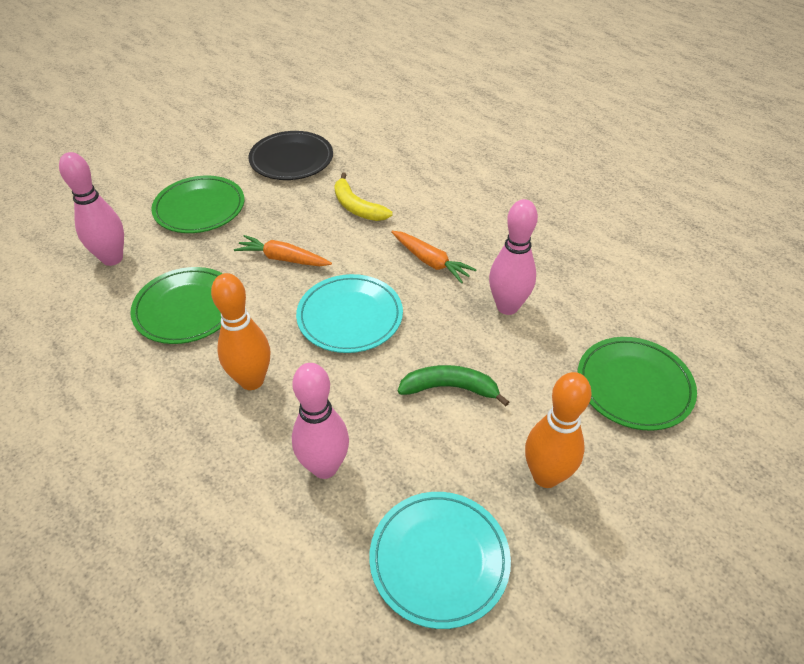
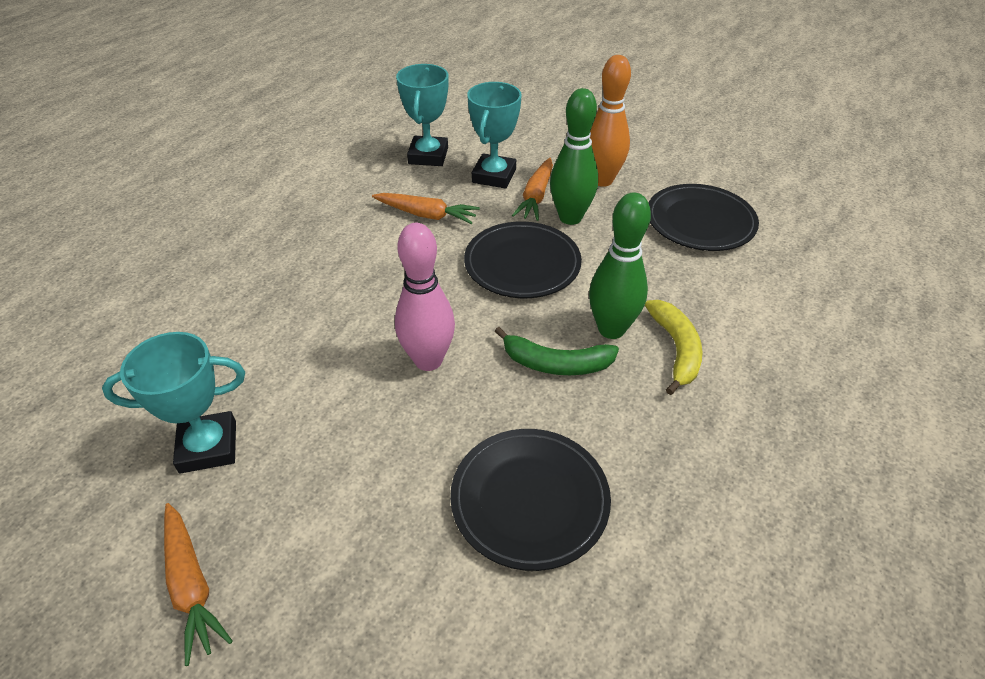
black plate: 1 -> 3
green bowling pin: 0 -> 2
green plate: 3 -> 0
orange bowling pin: 2 -> 1
orange carrot: 2 -> 3
pink bowling pin: 3 -> 1
turquoise plate: 2 -> 0
turquoise trophy: 0 -> 3

